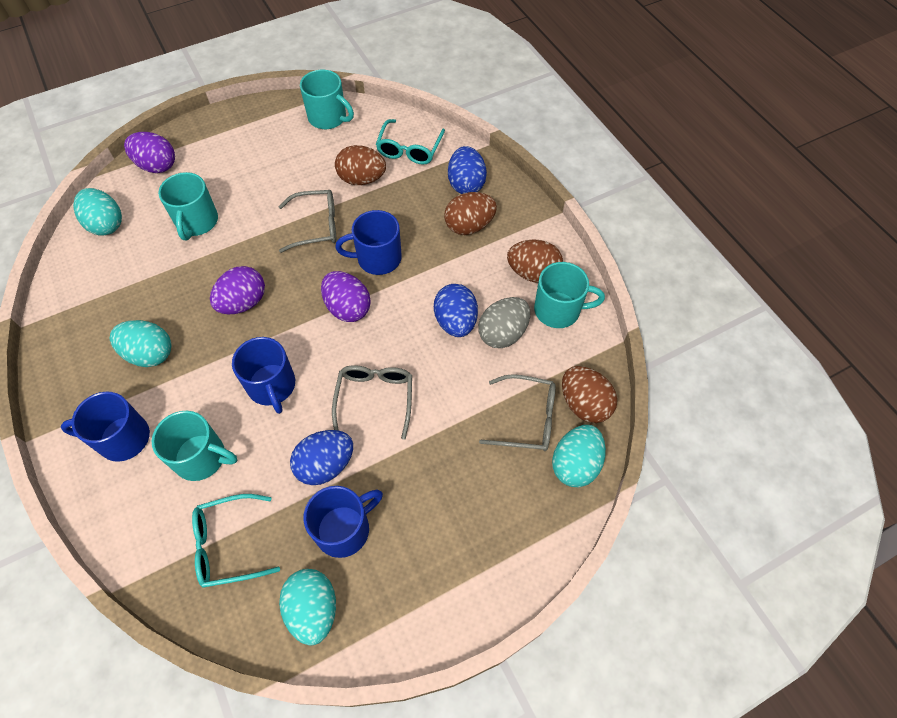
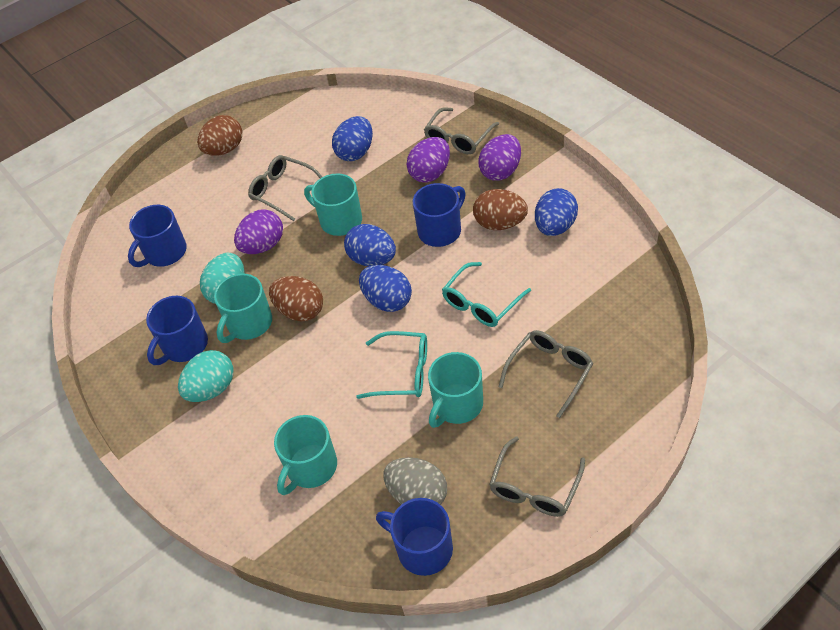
blue egg: 3 -> 4
brown egg: 4 -> 3
grey glasses: 3 -> 4
turquoise egg: 4 -> 2

